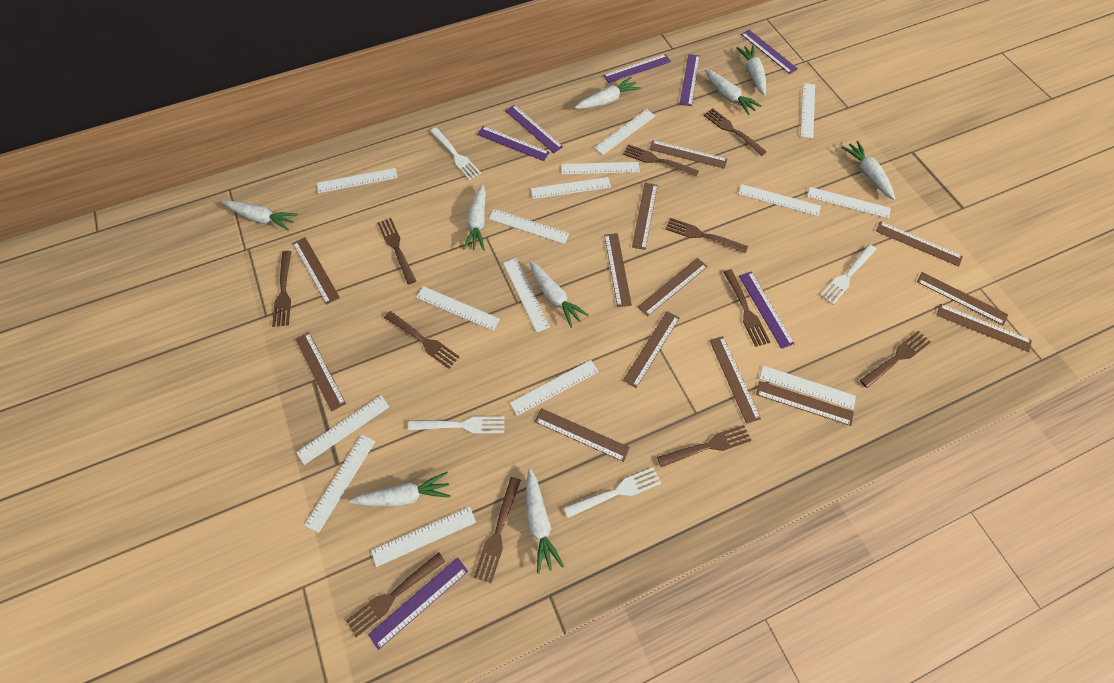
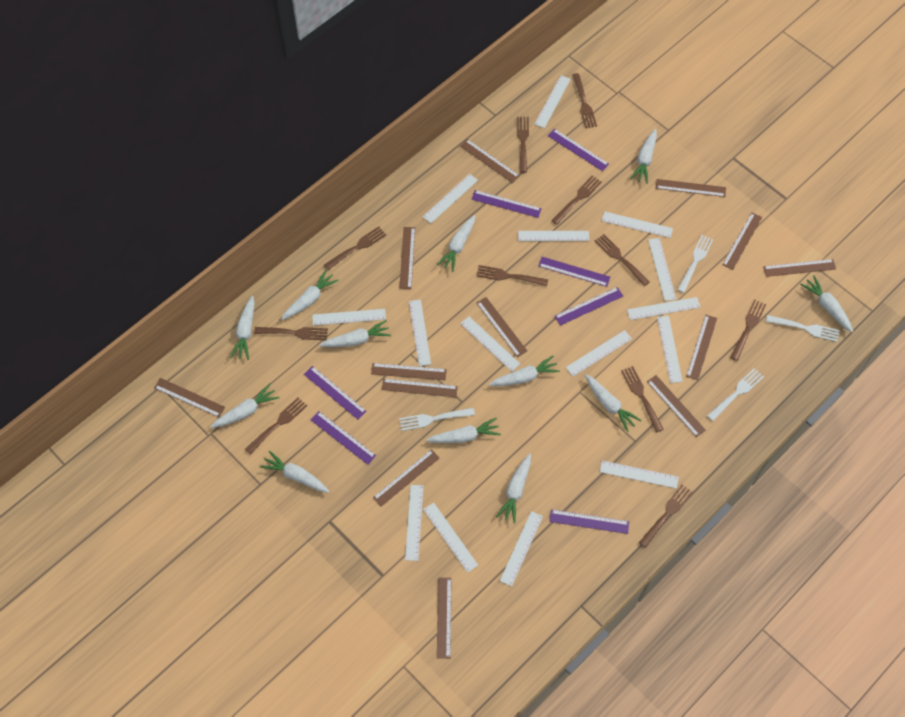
white carrot: 9 -> 12

